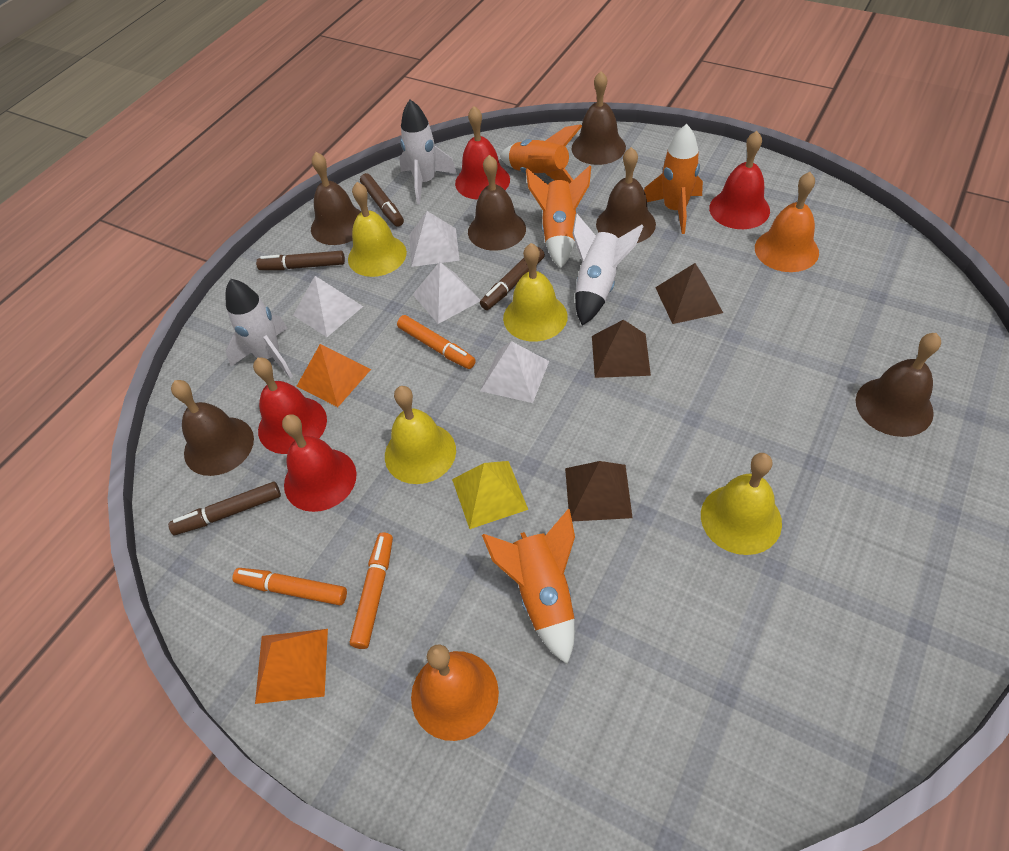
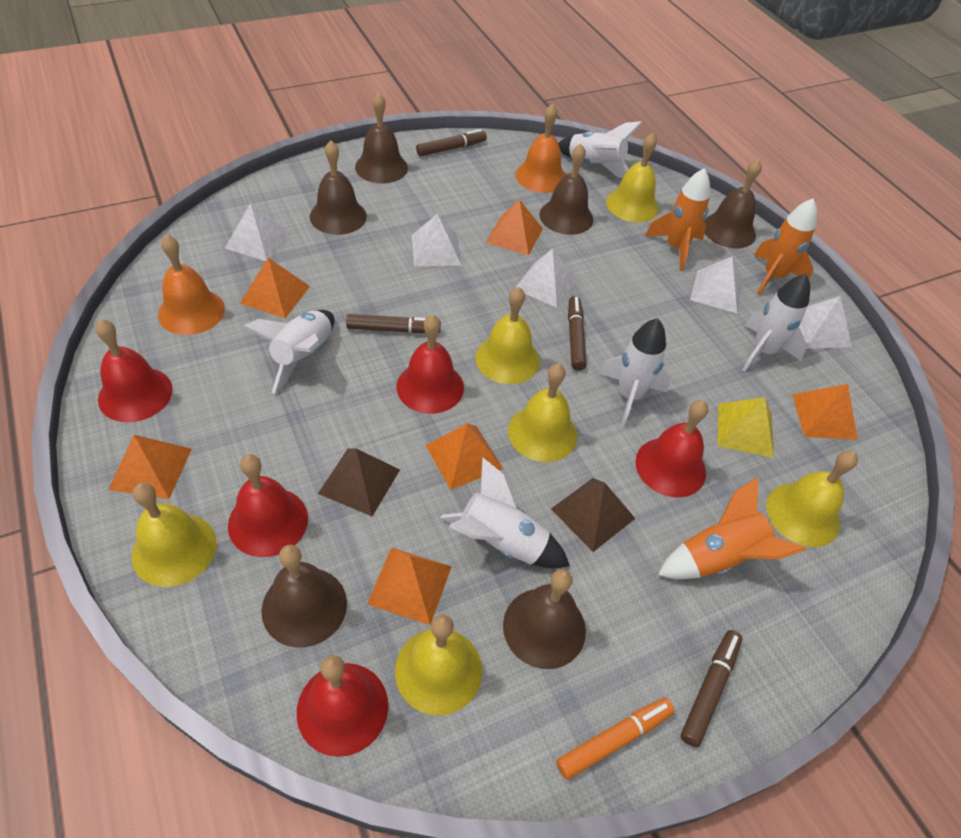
brown pyramid: 3 -> 2
orange marker: 3 -> 1
orange pyramid: 2 -> 6
orange rocket: 4 -> 3
red bell: 4 -> 5
white pyramid: 4 -> 5
white rocket: 3 -> 5
yellow bell: 4 -> 6

